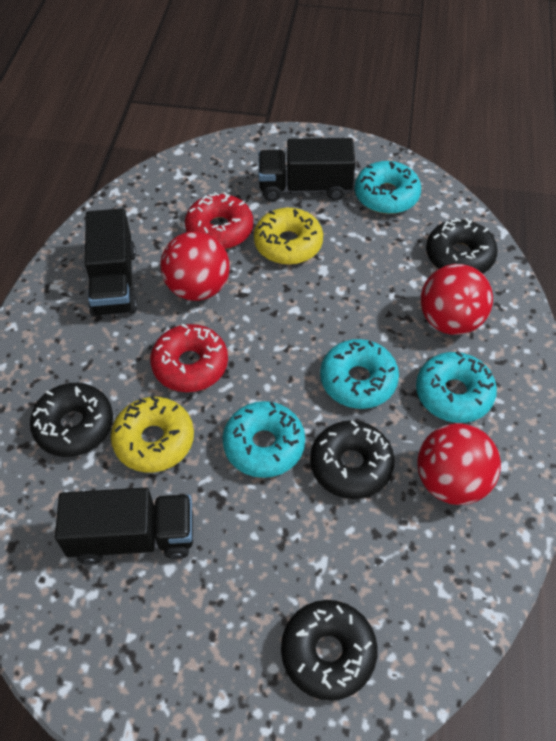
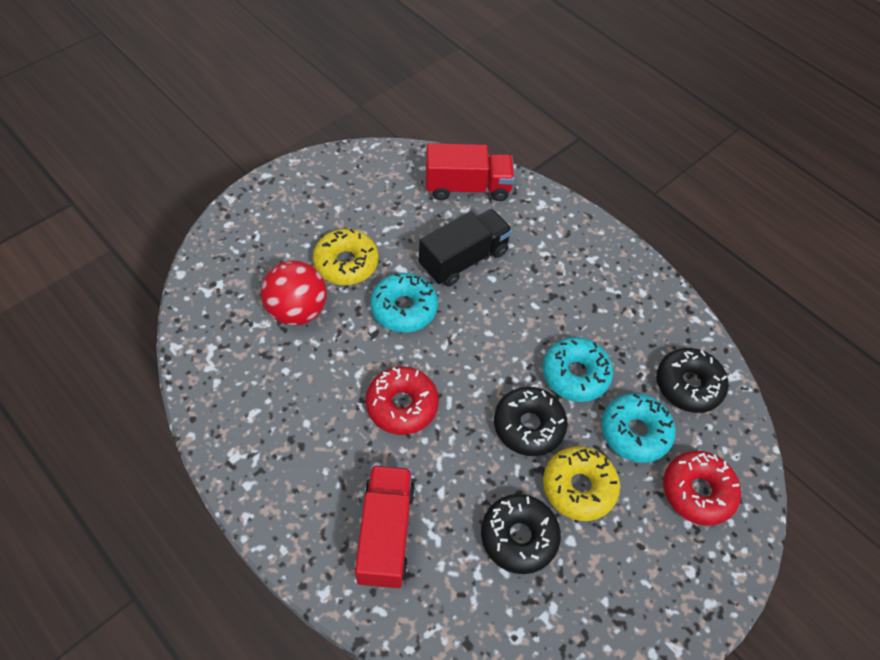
black donut: 4 -> 3
black truck: 3 -> 1
red ball: 3 -> 1
red truck: 0 -> 2
turquoise donut: 4 -> 3

